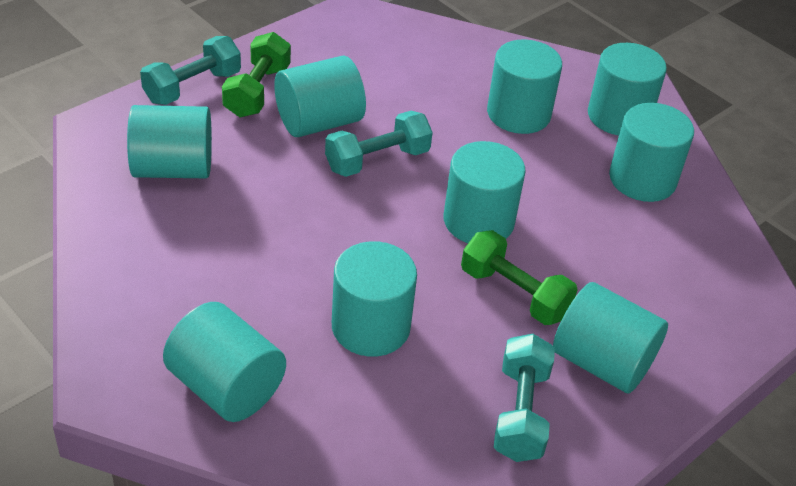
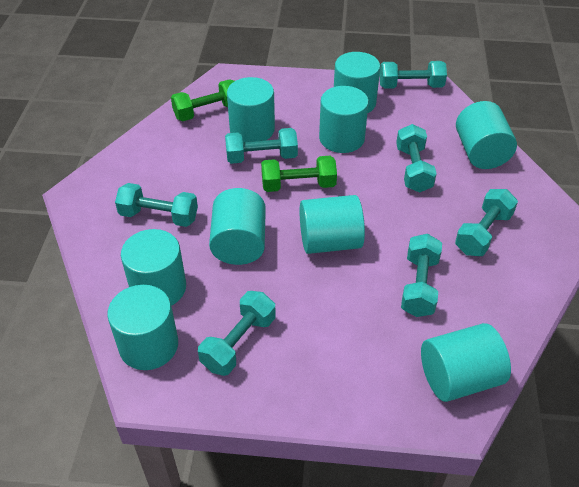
turquoise dumbbell: 3 -> 7

